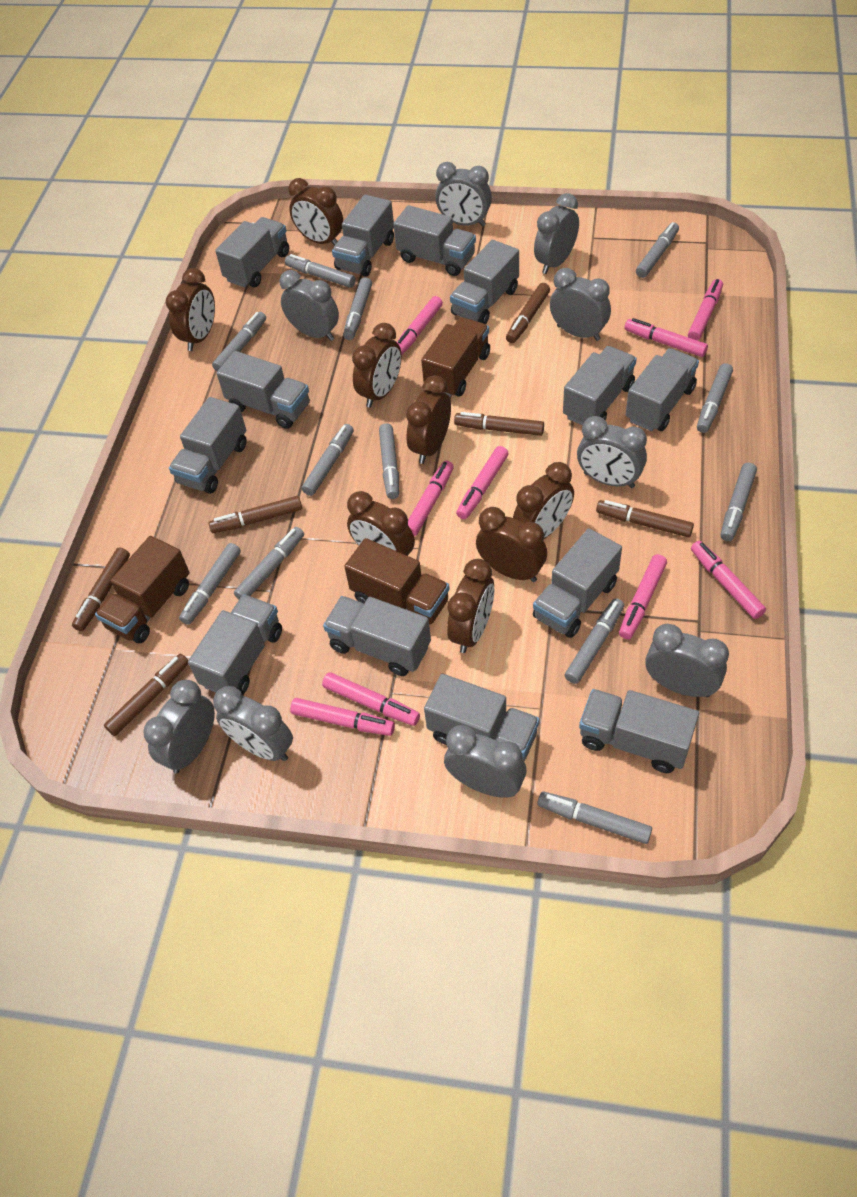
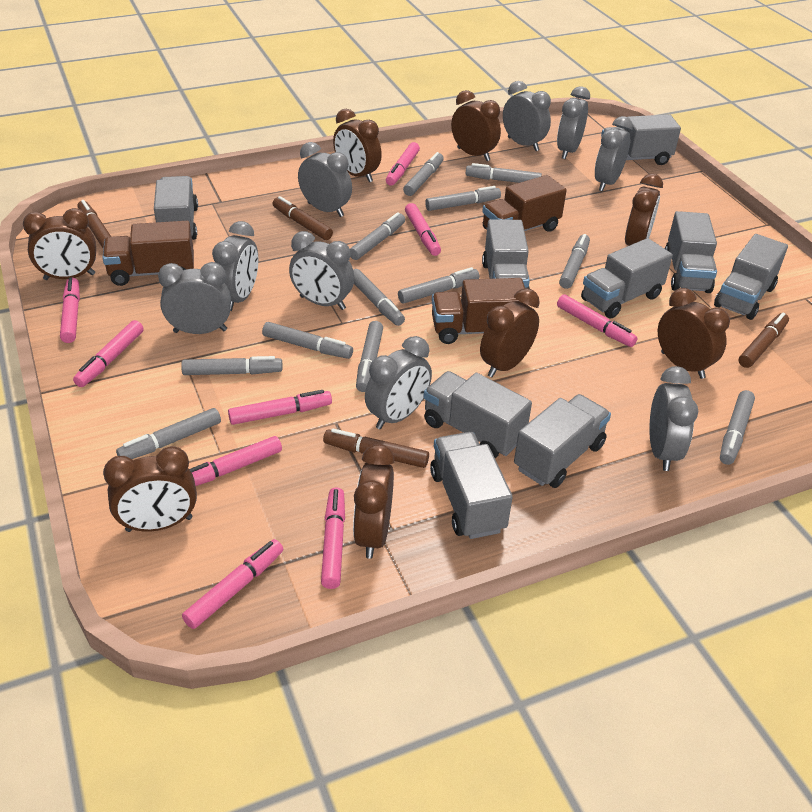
brown marker: 6 -> 4
grey truck: 13 -> 9

